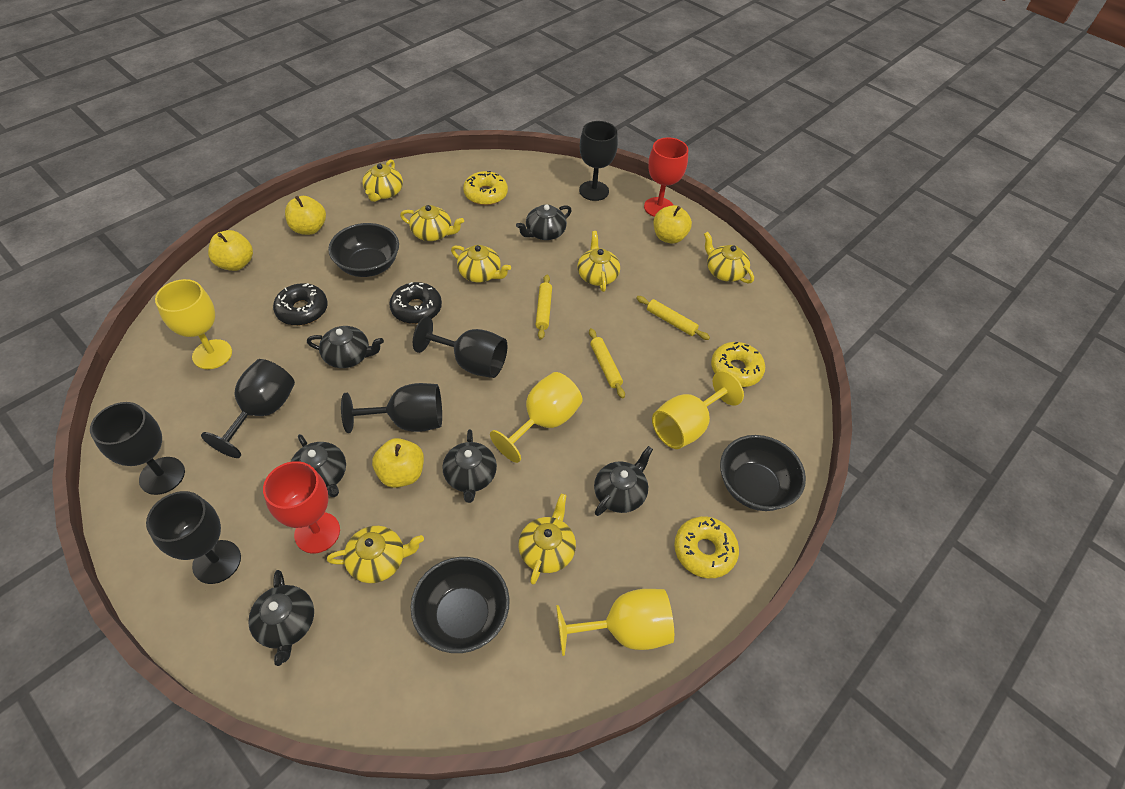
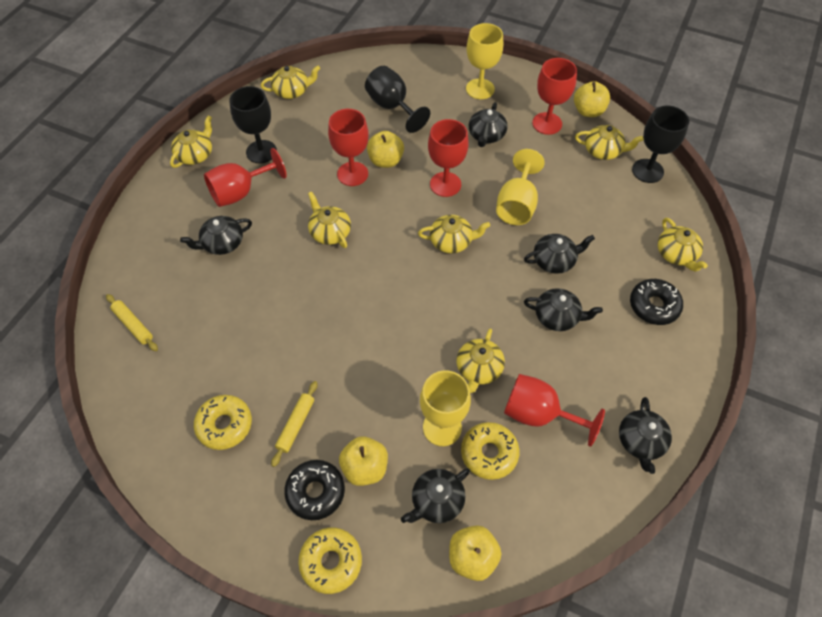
black bowl: 3 -> 0
black goblet: 6 -> 3
red goblet: 2 -> 5
yellow goblet: 4 -> 3
yellow rolling pin: 3 -> 2

